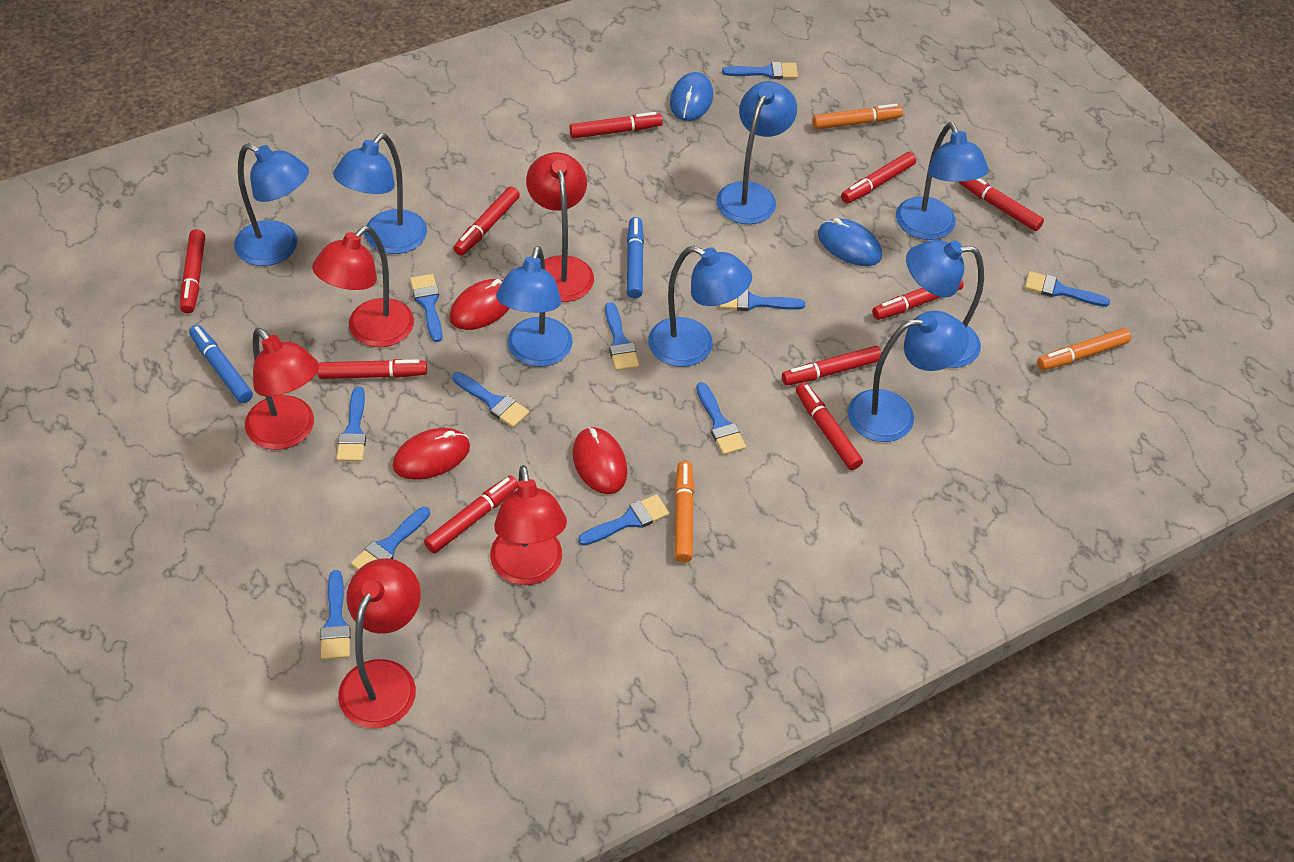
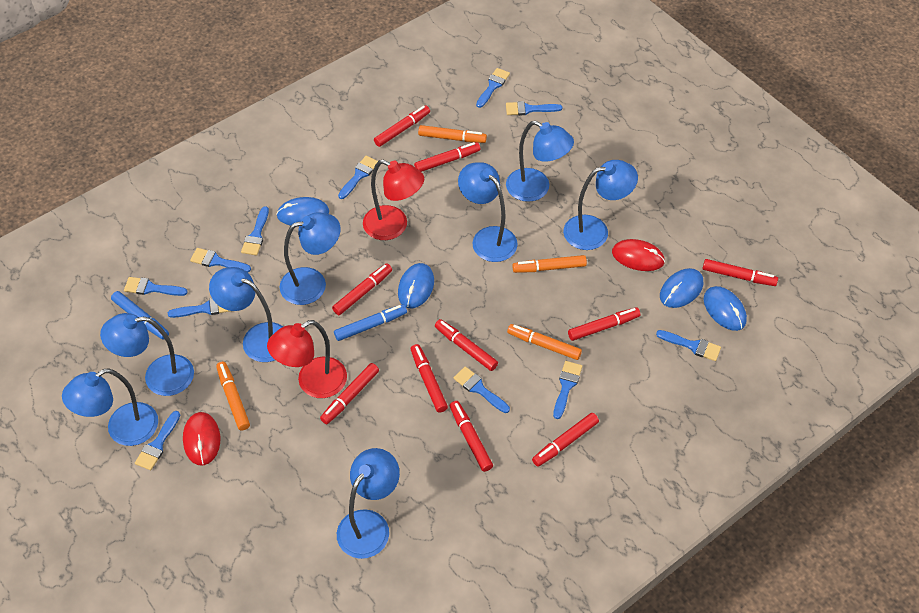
blue mouse: 2 -> 4
orange marker: 3 -> 4
red lamp: 5 -> 2
red mouse: 3 -> 2

